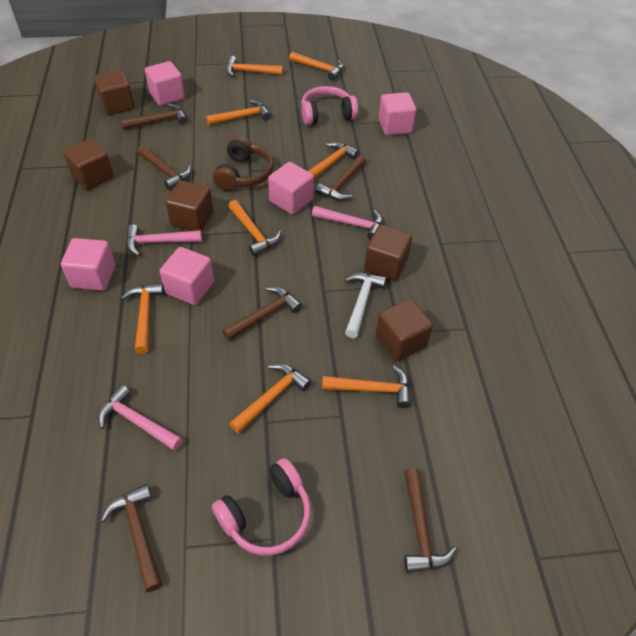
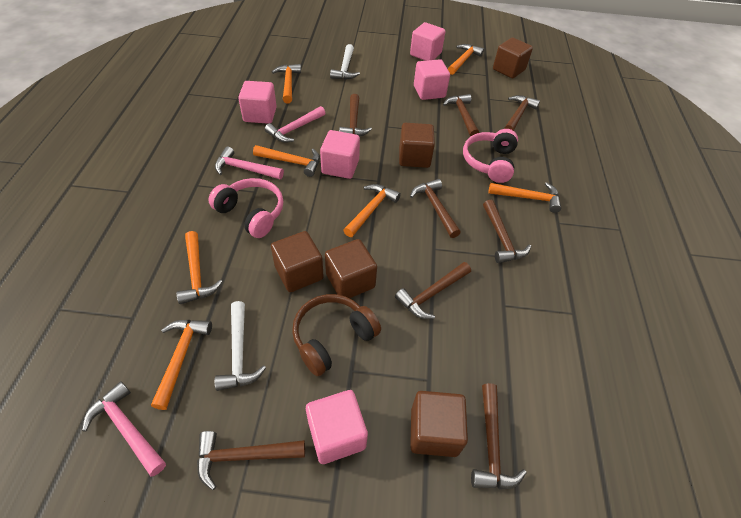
brown hammer: 6 -> 8
orange hammer: 8 -> 7
white hammer: 1 -> 2

